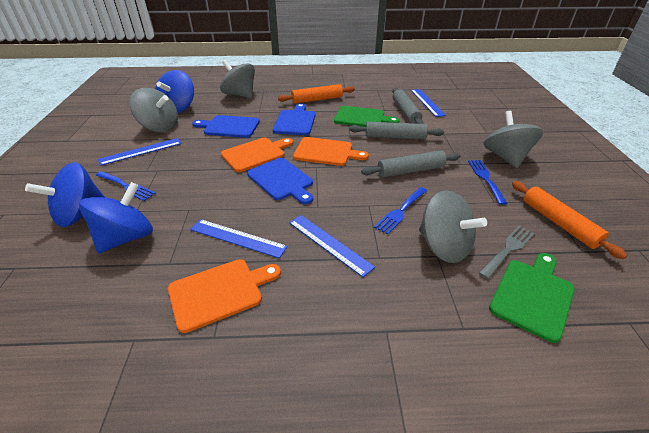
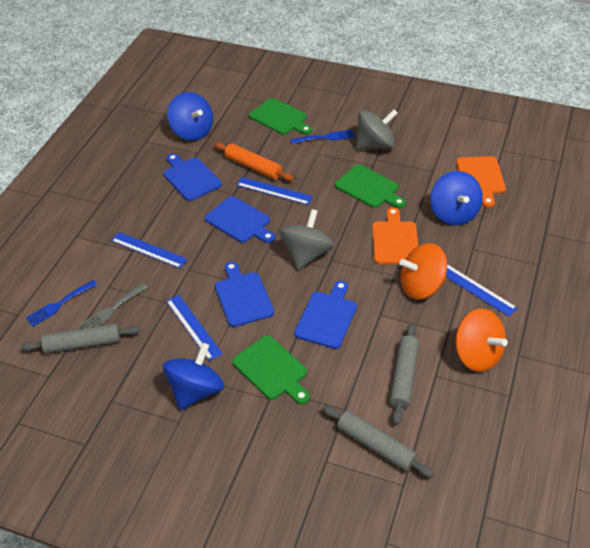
blue cutting board: 3 -> 4
blue fork: 3 -> 2
green cutting board: 2 -> 3
grey spinning top: 4 -> 2
orange cutting board: 3 -> 2
orange rolling pin: 2 -> 1
orange spinning top: 0 -> 2

